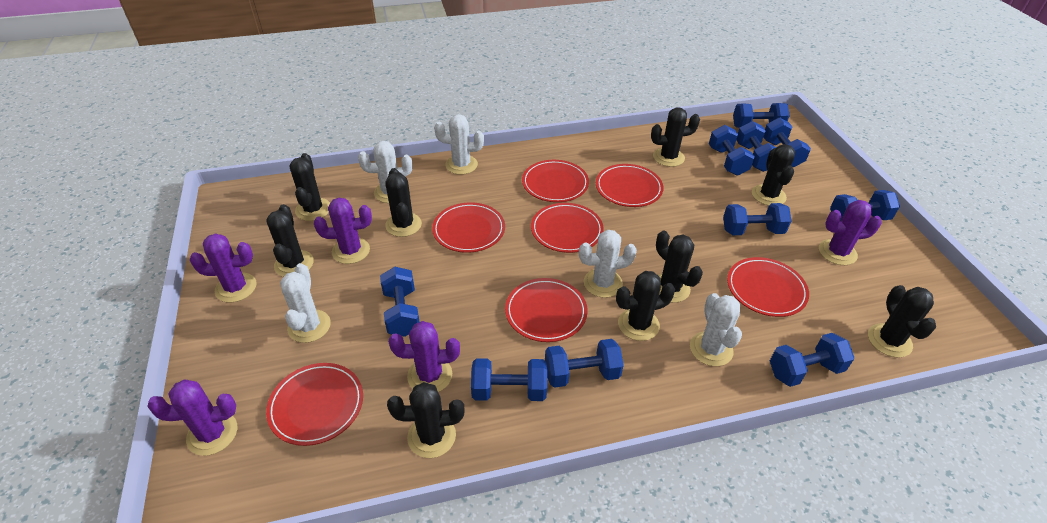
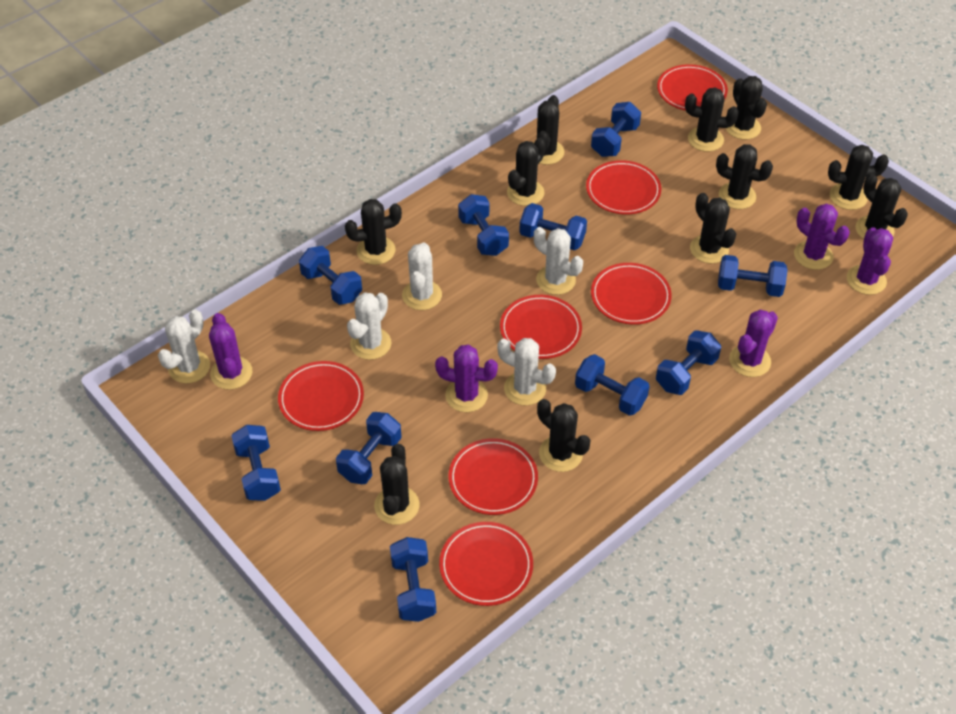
black cactus: 9 -> 11

